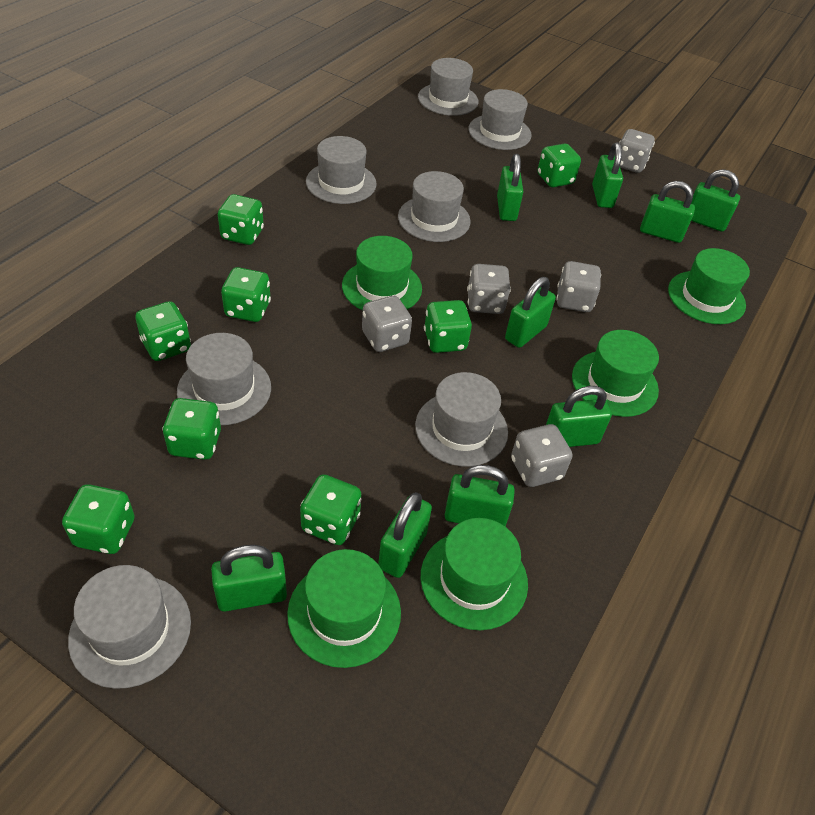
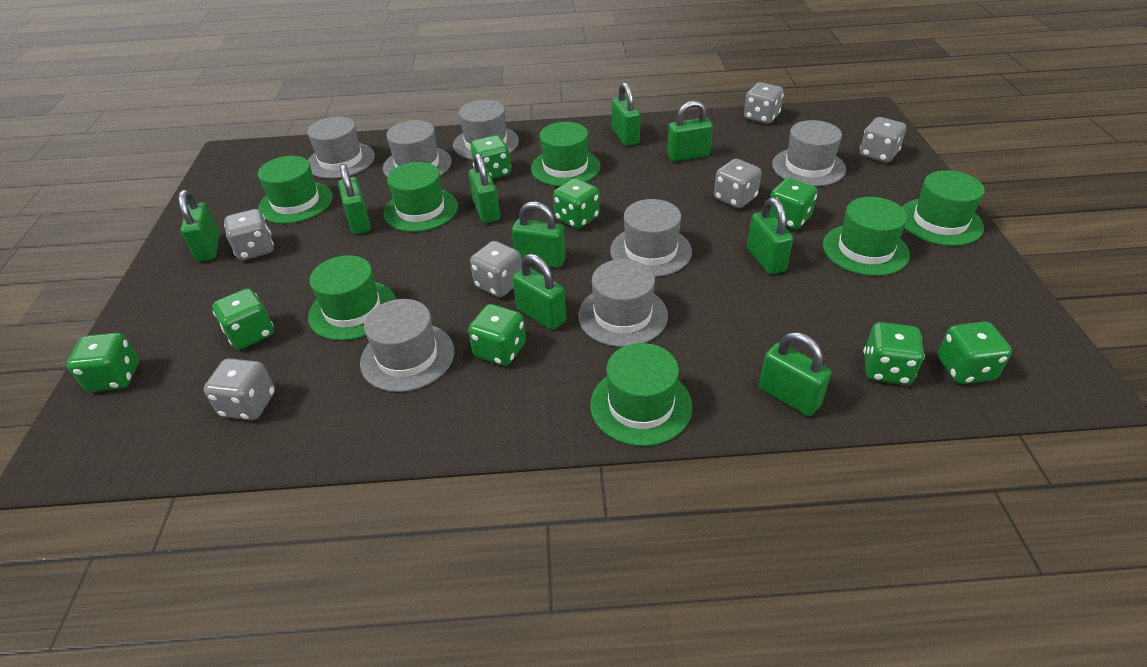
green hat: 5 -> 7
grey dice: 5 -> 6

